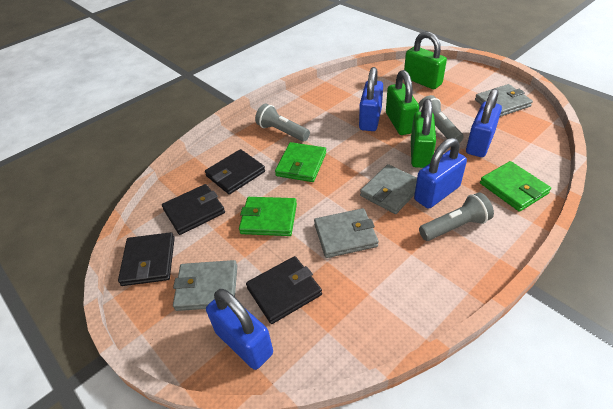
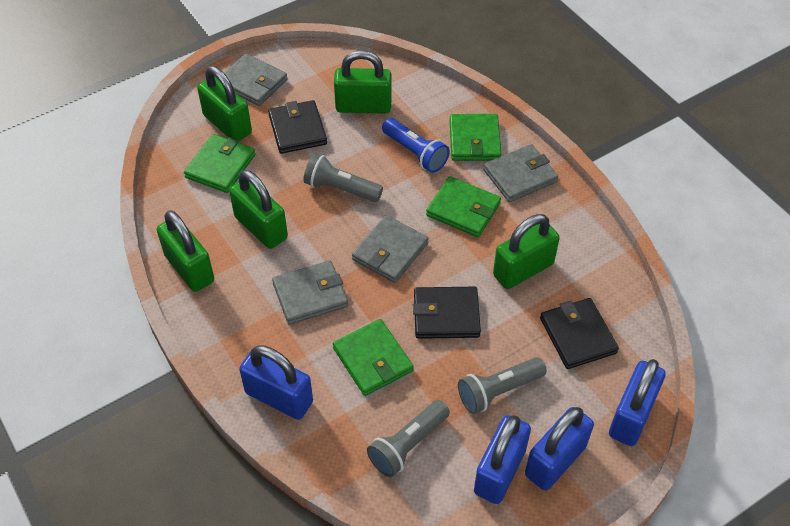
black wallet: 4 -> 3
blue flashlight: 0 -> 1
green padlock: 3 -> 5
green wallet: 3 -> 4

